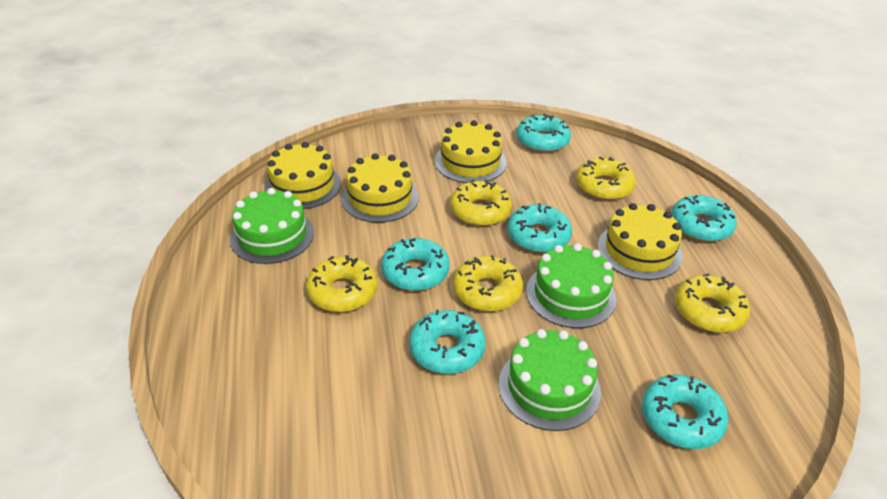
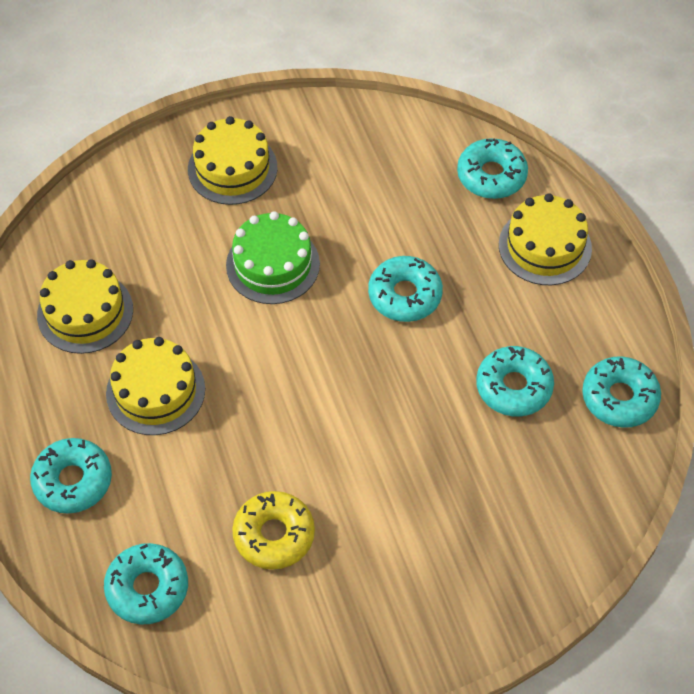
green cake: 3 -> 1
yellow donut: 5 -> 1

